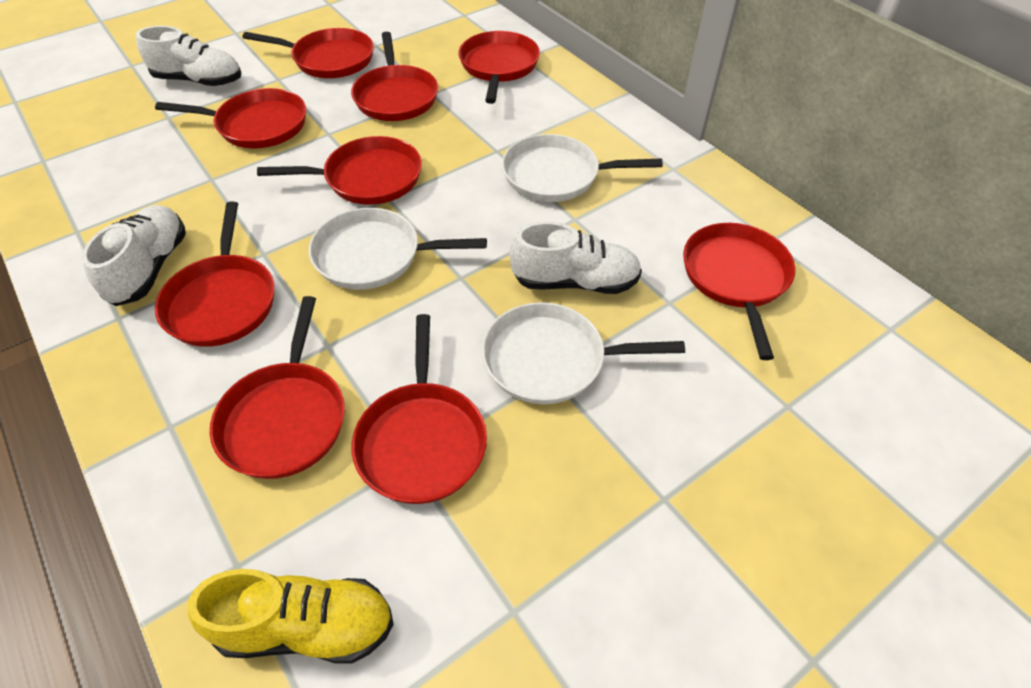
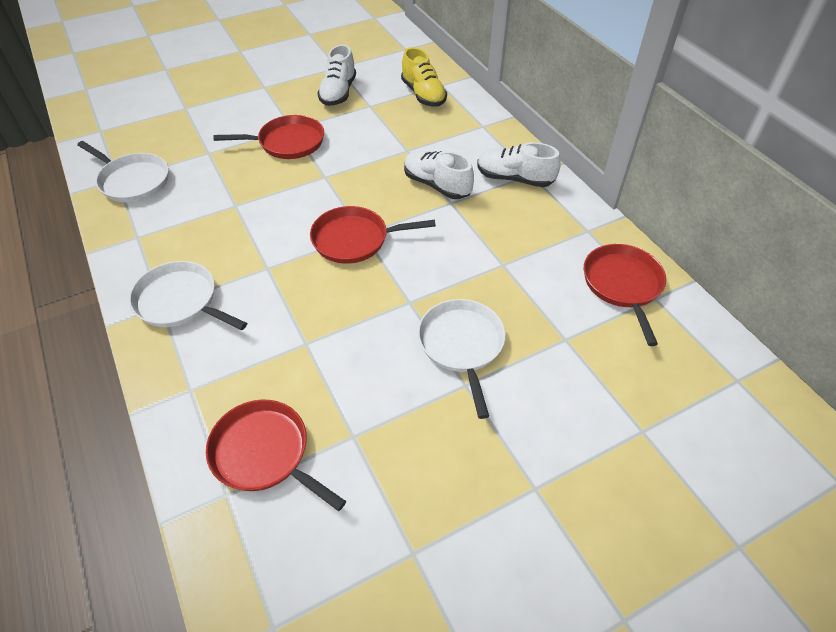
red pan: 9 -> 4

